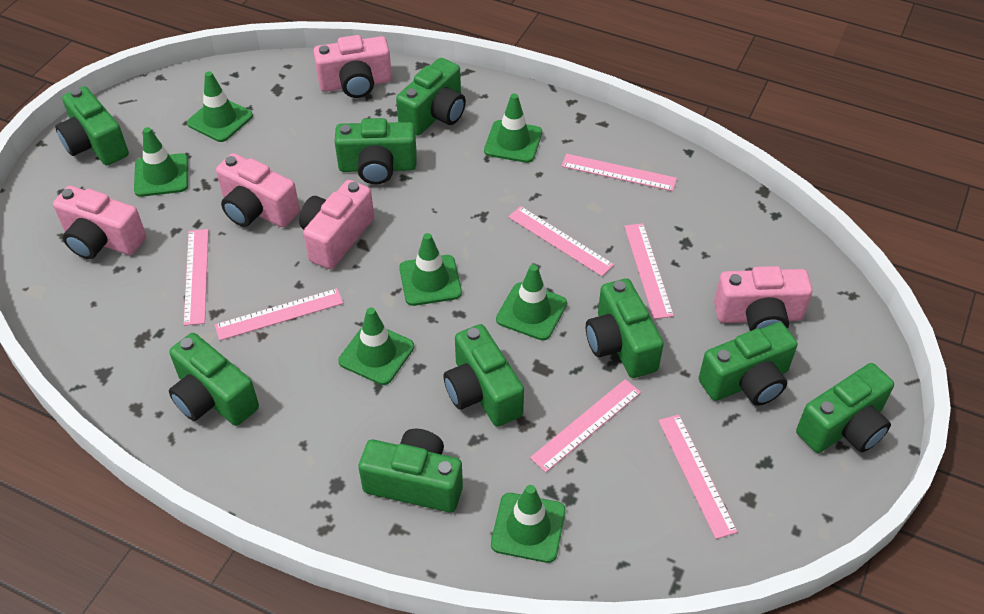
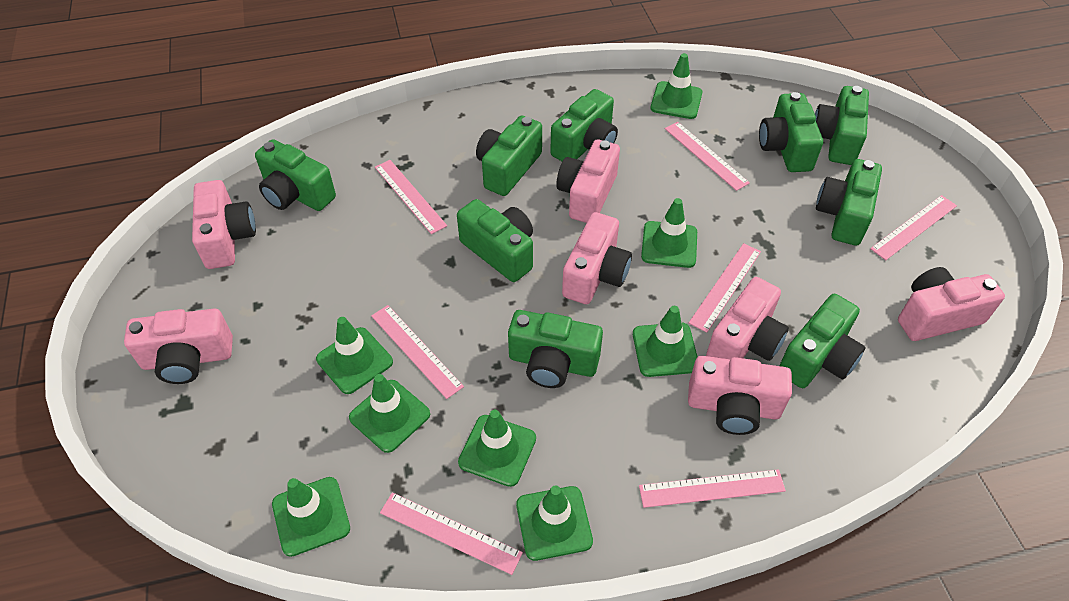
green traffic cone: 7 -> 8
pink camera: 5 -> 7

